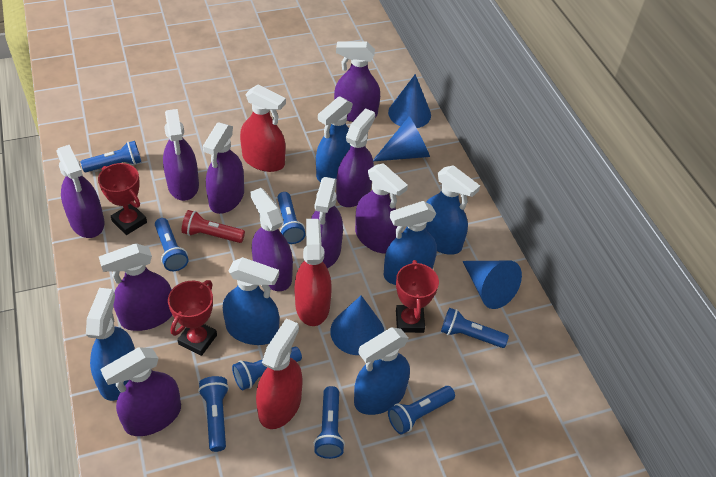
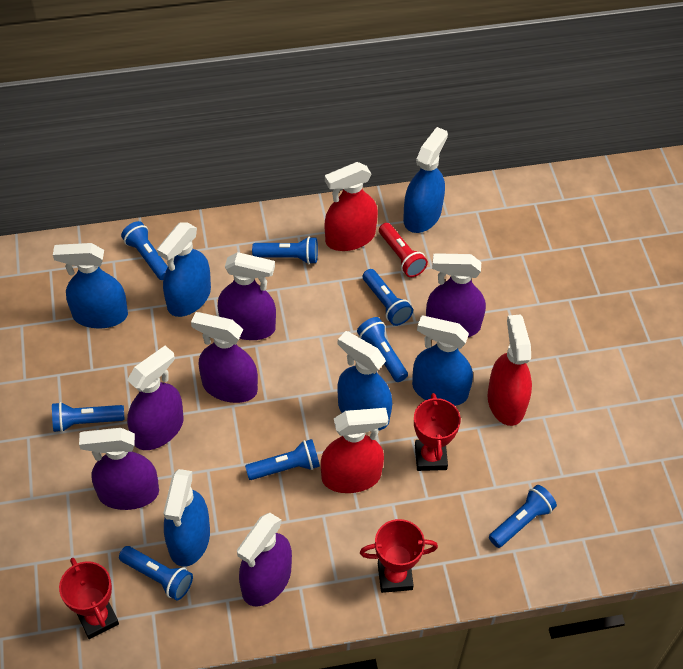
blue cone: 4 -> 0
purple spray bottle: 10 -> 6

